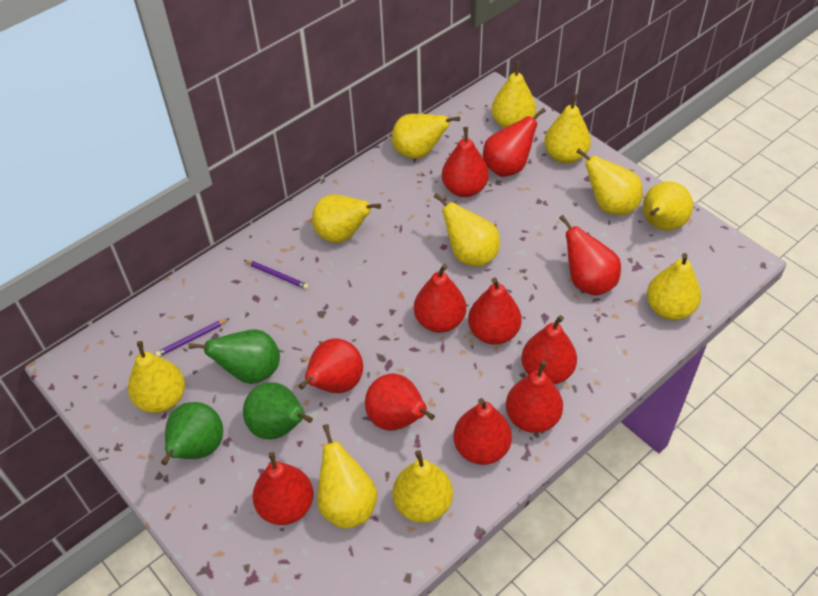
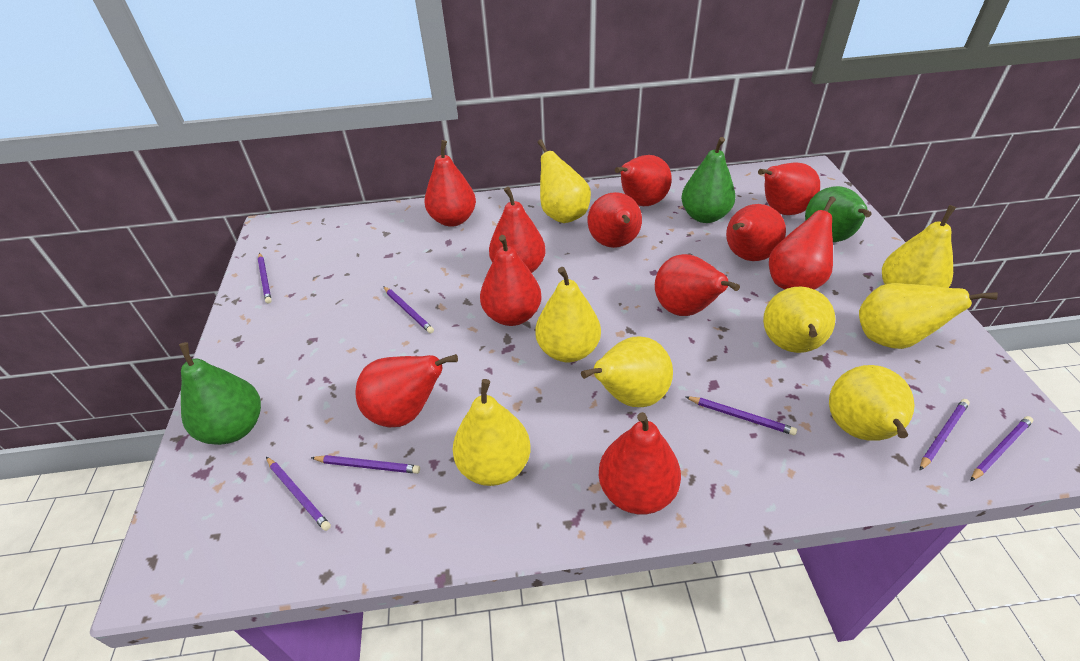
purple pencil: 2 -> 7
yellow pear: 11 -> 8

